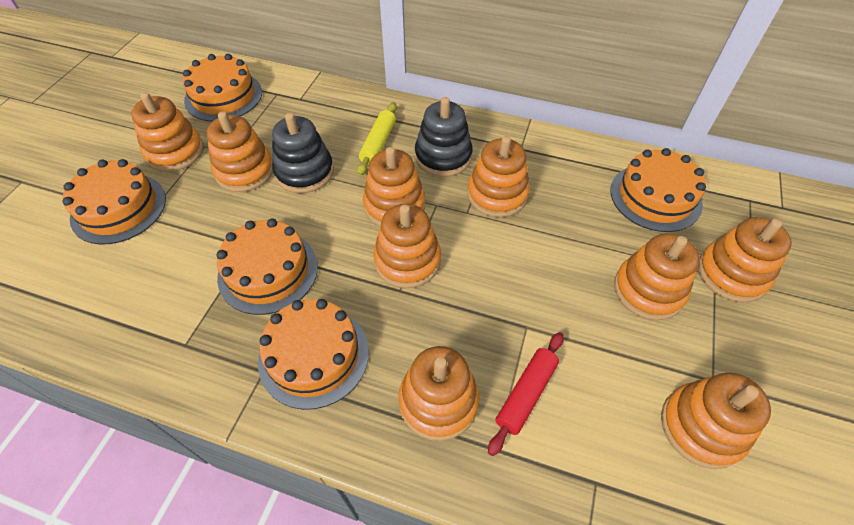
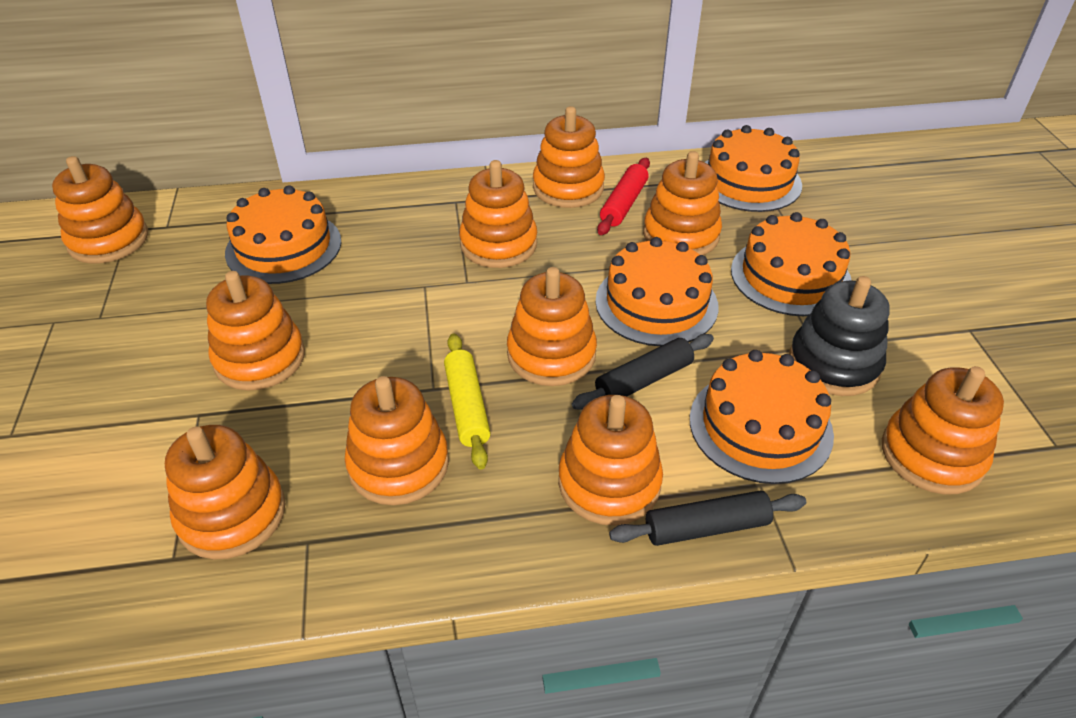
black rolling pin: 0 -> 2
black stacking toy: 2 -> 1
orange stacking toy: 9 -> 10

